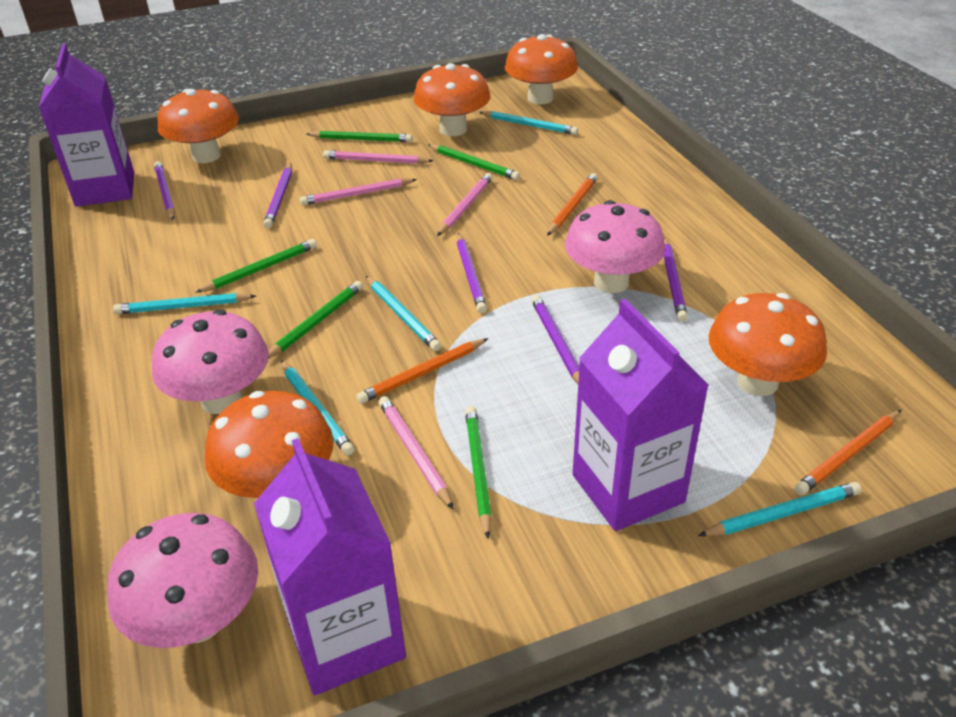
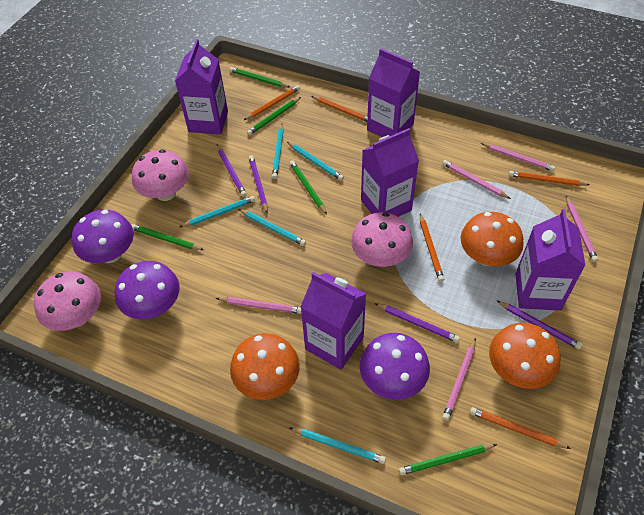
orange mushroom: 5 -> 3
orange pencil: 3 -> 5
pink pencil: 4 -> 5
purple carton: 3 -> 5
purple mushroom: 0 -> 3
purple pencil: 5 -> 4

